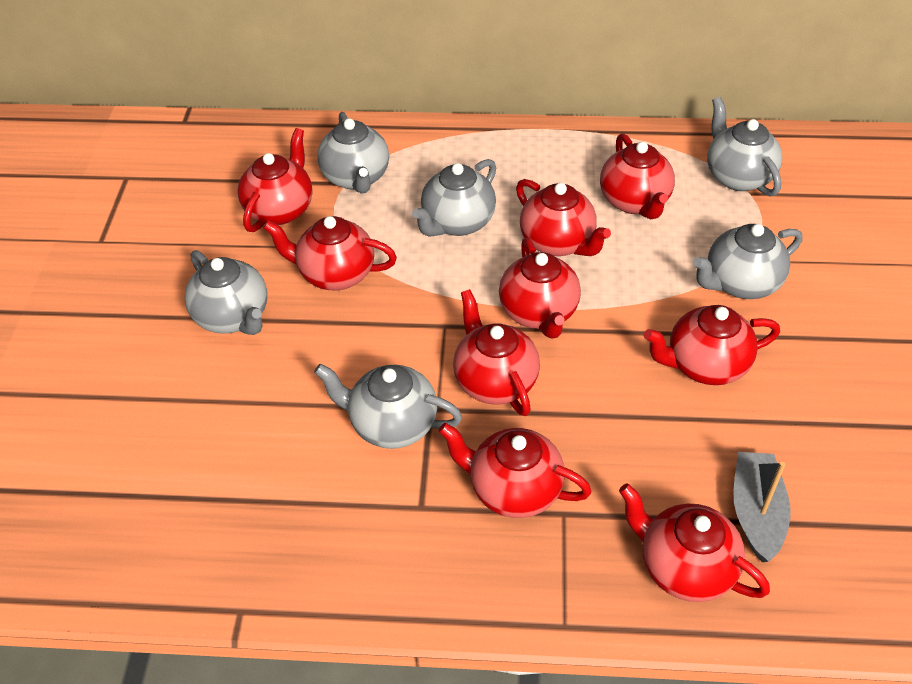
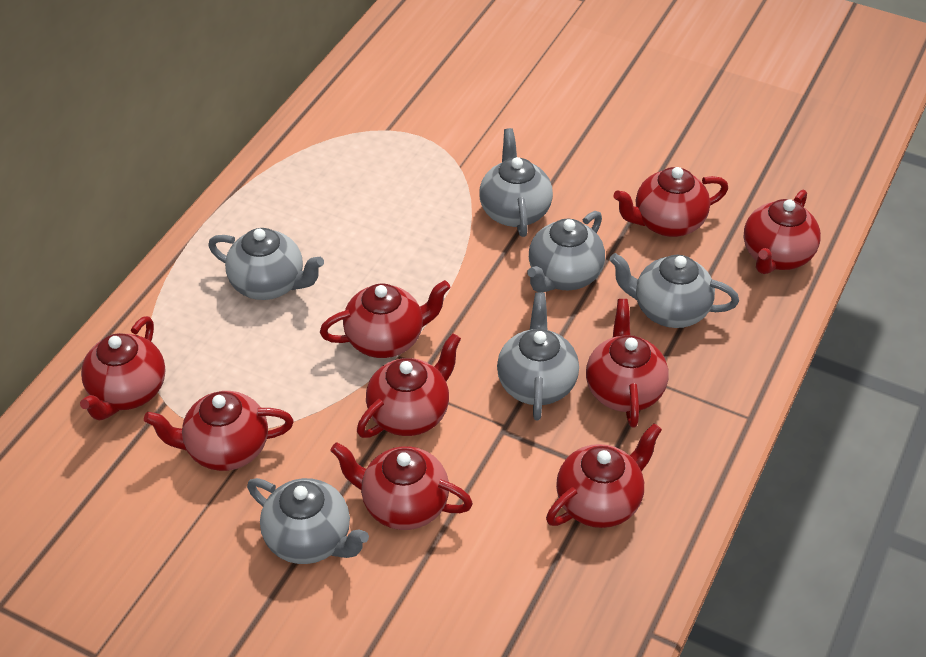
grey boat: 1 -> 0

